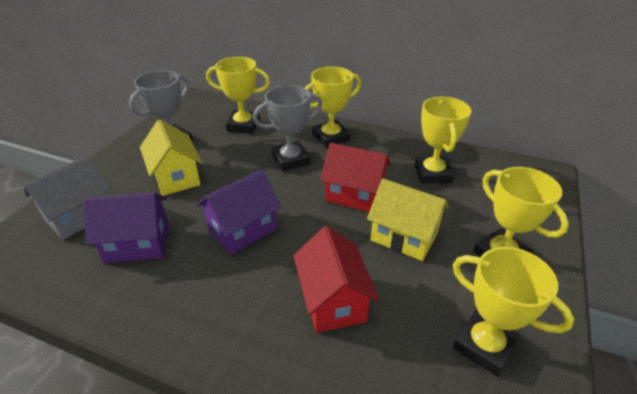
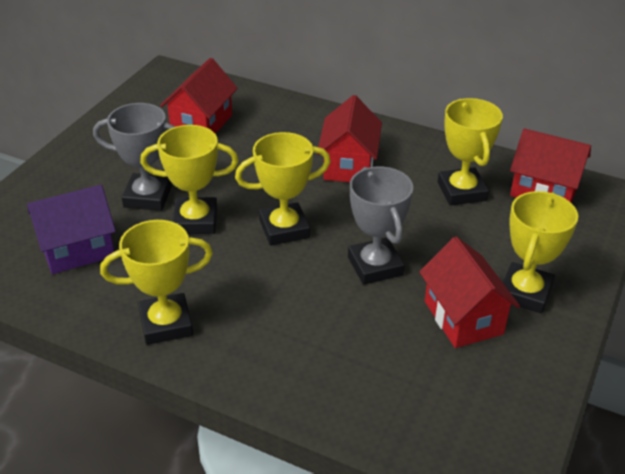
grey house: 1 -> 0
purple house: 2 -> 1
red house: 2 -> 4
yellow house: 2 -> 0

